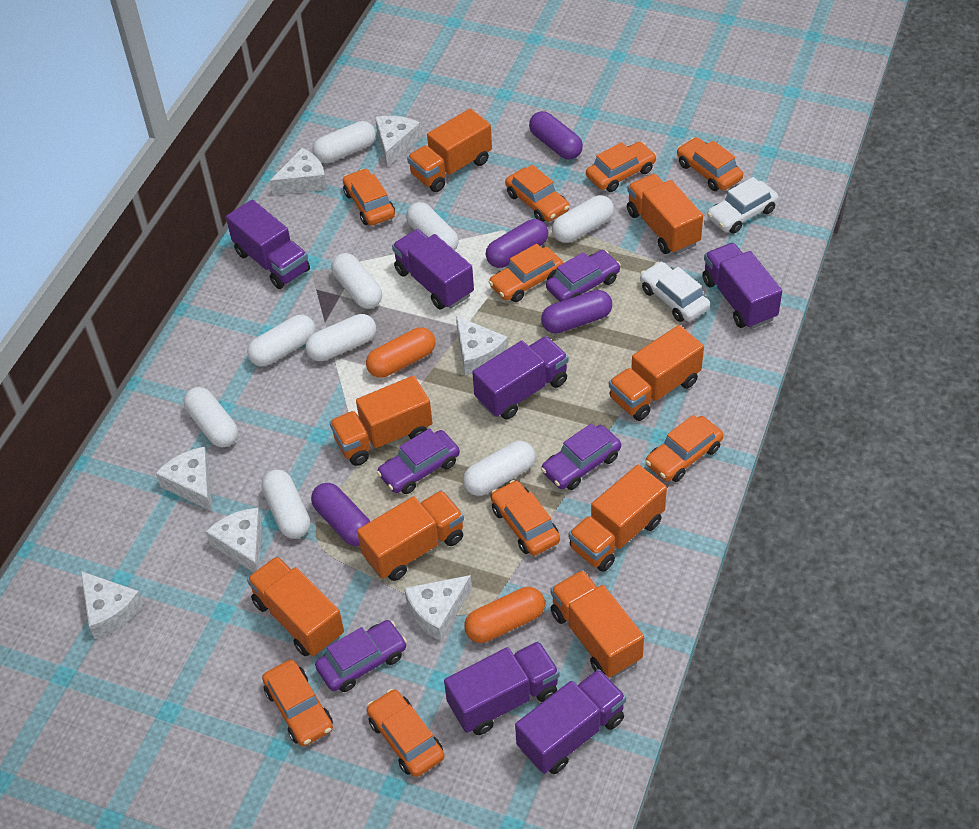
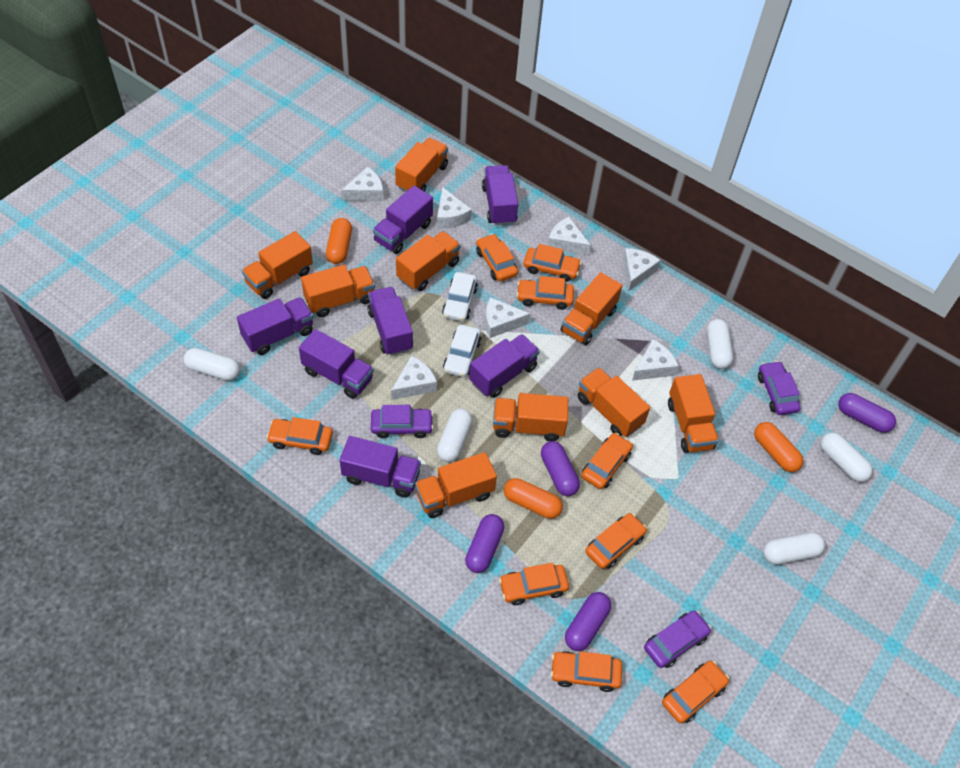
orange capsule: 2 -> 3
orange truck: 8 -> 9
purple car: 4 -> 3
purple truck: 6 -> 7
white capsule: 9 -> 5

